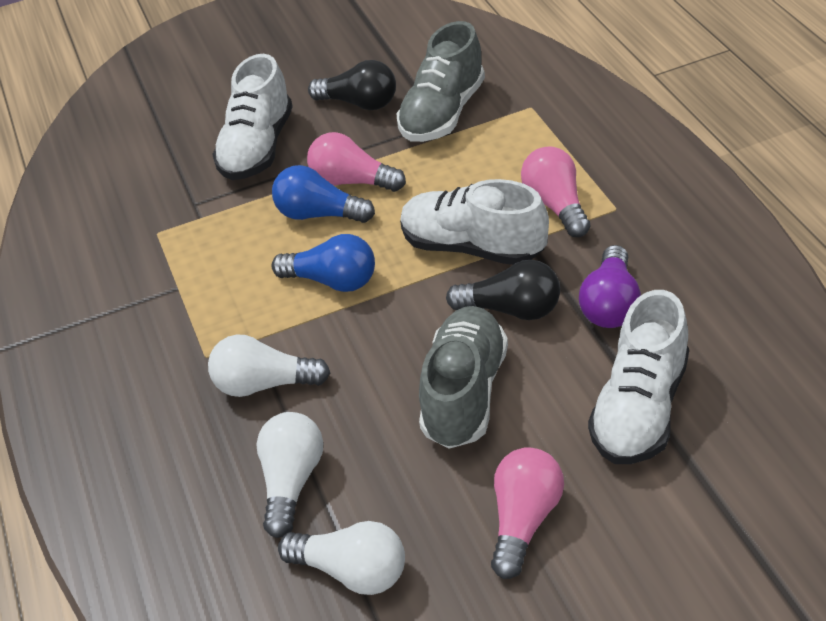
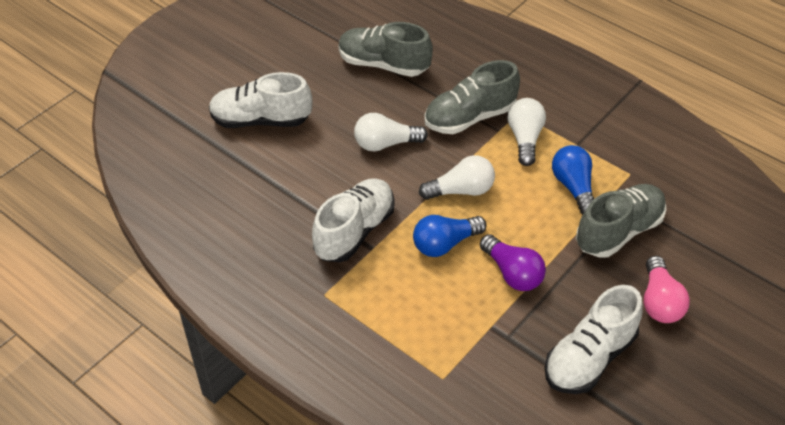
black light bulb: 2 -> 0
grey shoe: 2 -> 3
pink light bulb: 3 -> 1

